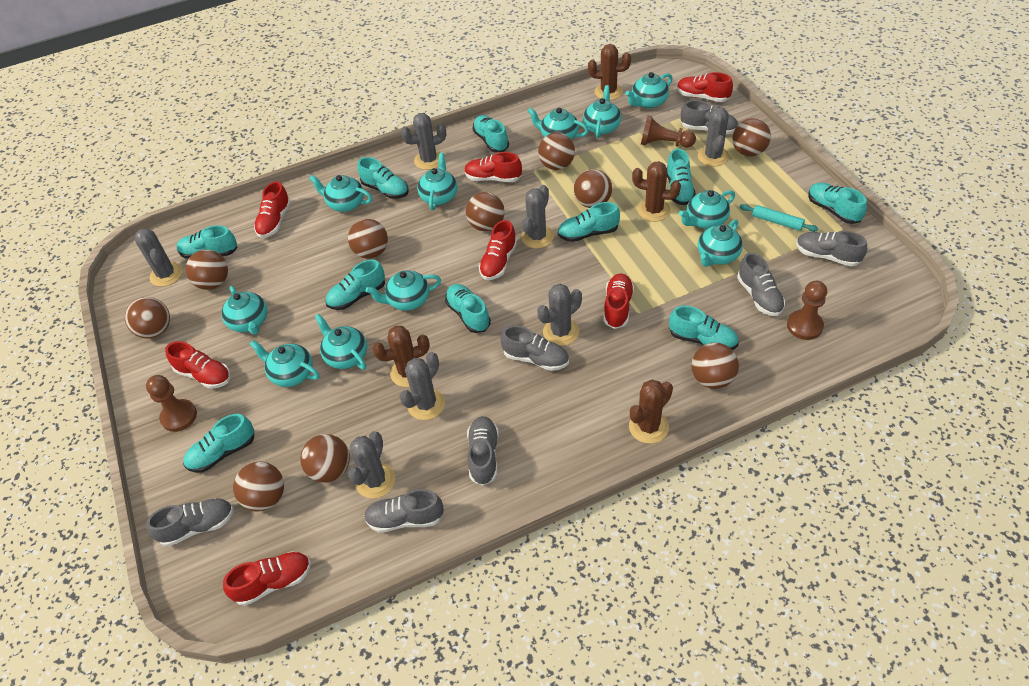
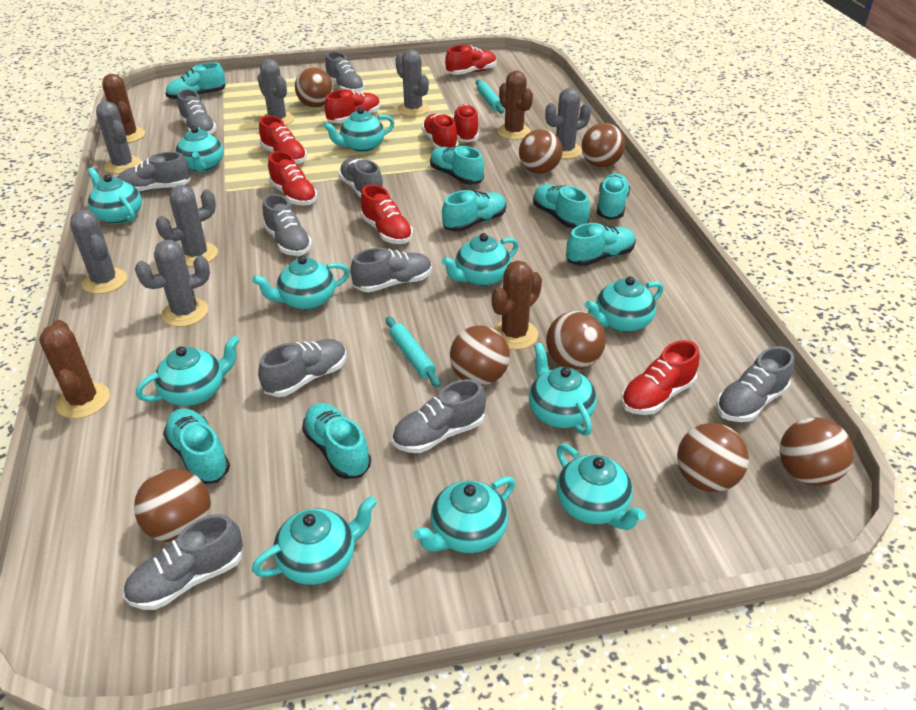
brown ball: 10 -> 8
brown pawn: 3 -> 0
grey shoe: 7 -> 10
red shoe: 7 -> 8
turquoise rolling pin: 1 -> 2
turquoise shoe: 10 -> 8

